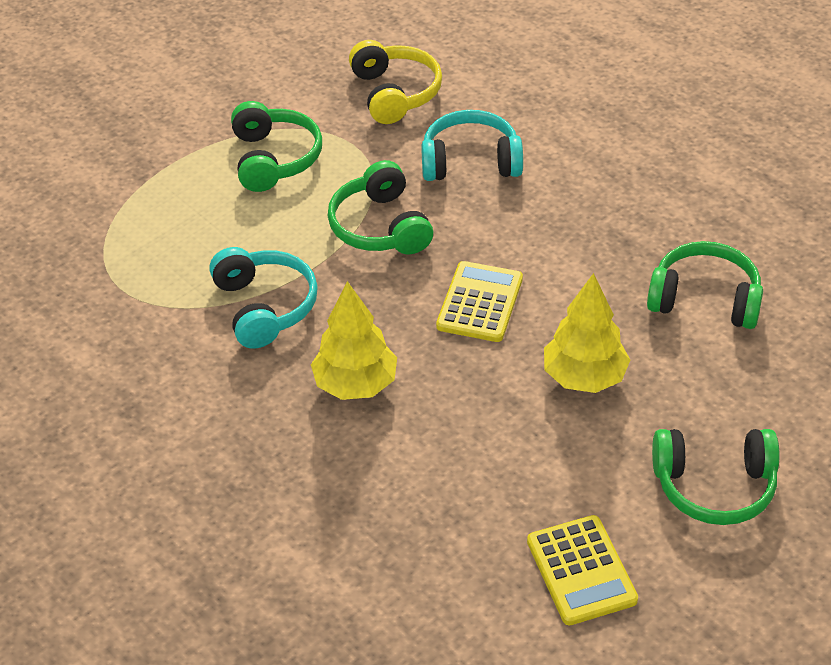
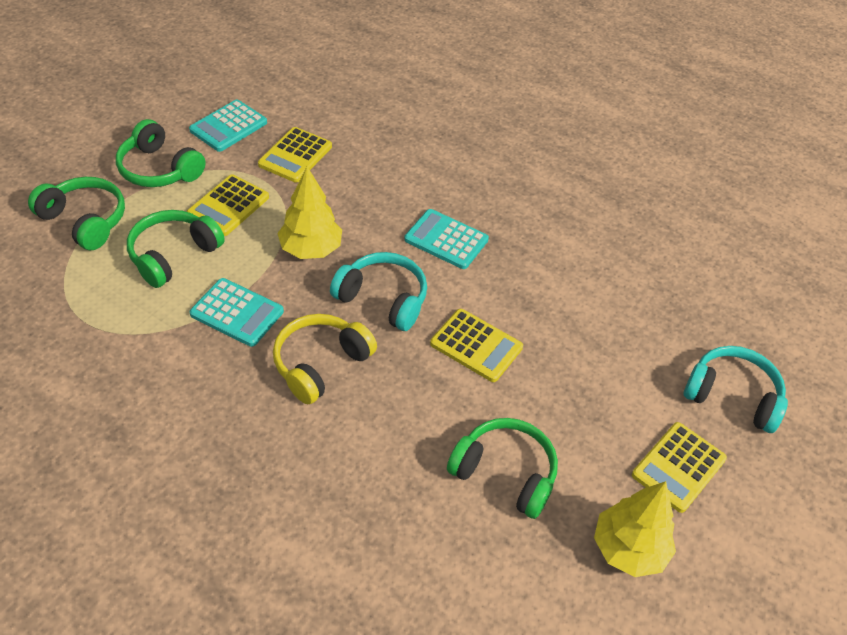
turquoise calculator: 0 -> 3
yellow calculator: 2 -> 4

